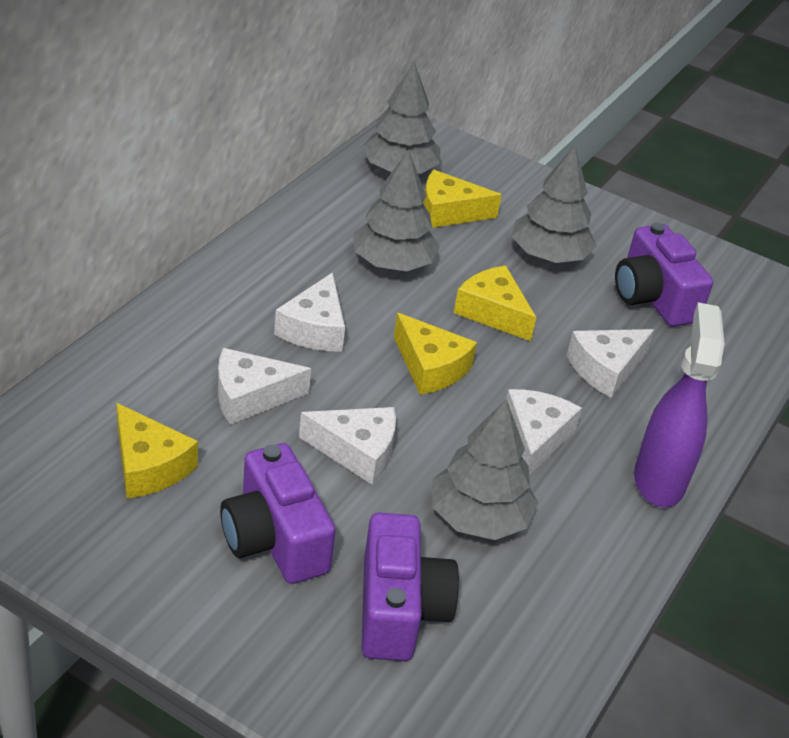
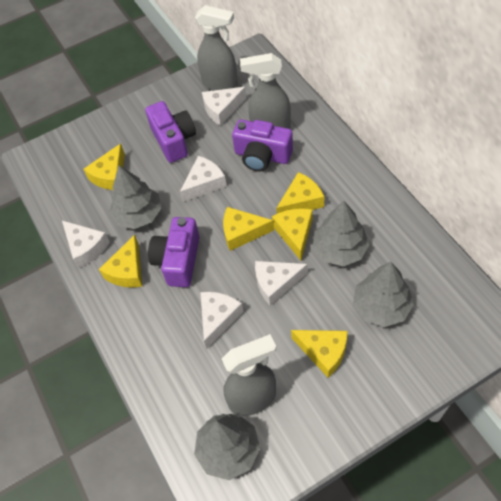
grey spray bottle: 0 -> 3
purple spray bottle: 1 -> 0
yellow cheese: 4 -> 6

